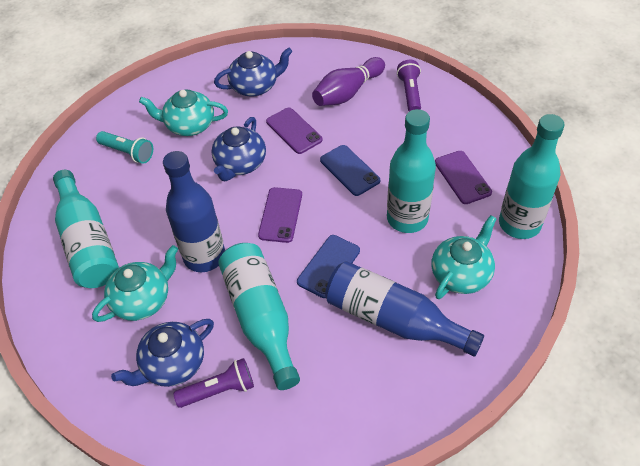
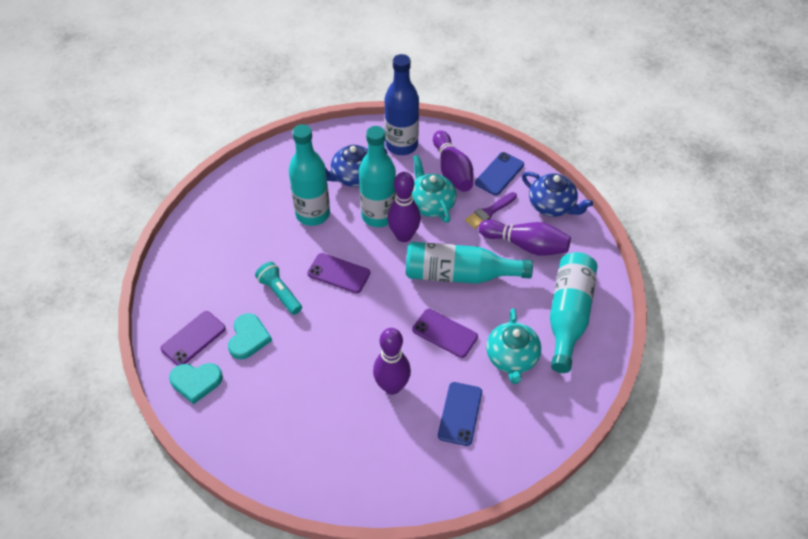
blue bottle: 2 -> 1
blue teapot: 3 -> 2
purple bowling pin: 1 -> 4
purple brush: 0 -> 1
purple flashlight: 2 -> 0
turquoise heart: 0 -> 2
turquoise teapot: 3 -> 2

